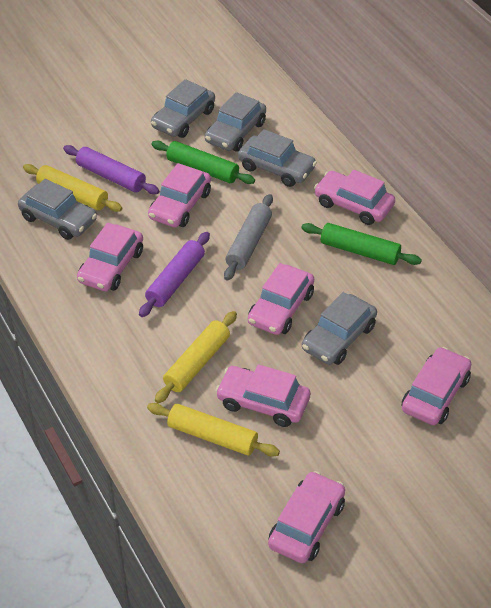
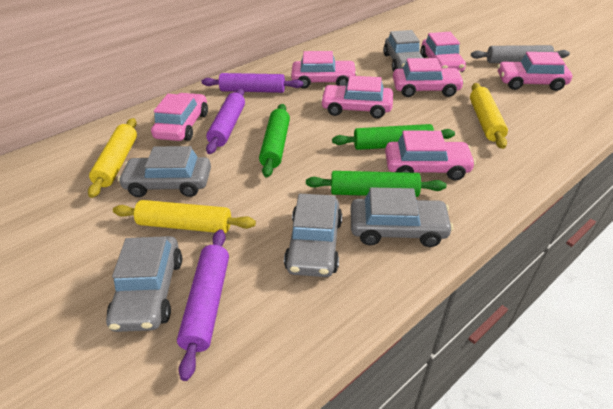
green rolling pin: 2 -> 3
purple rolling pin: 2 -> 3

